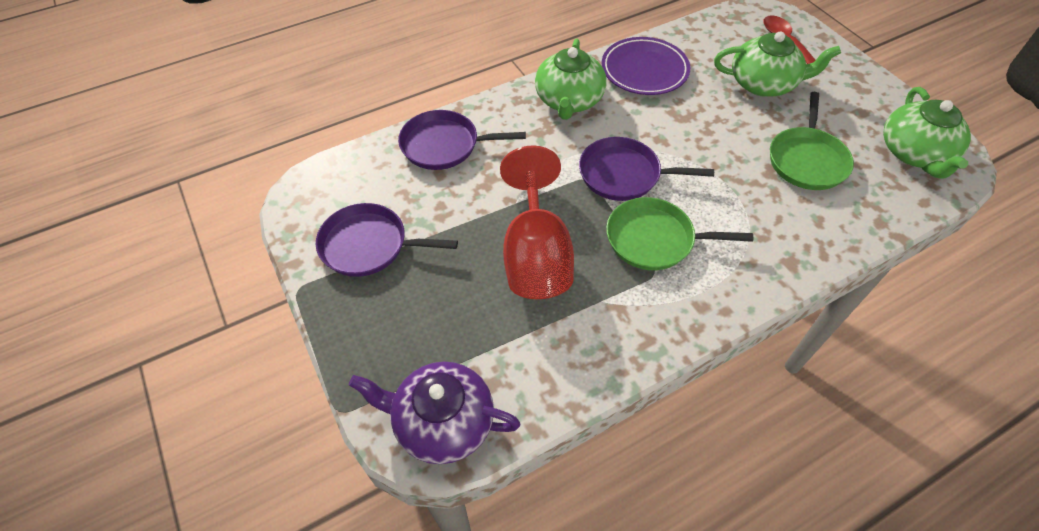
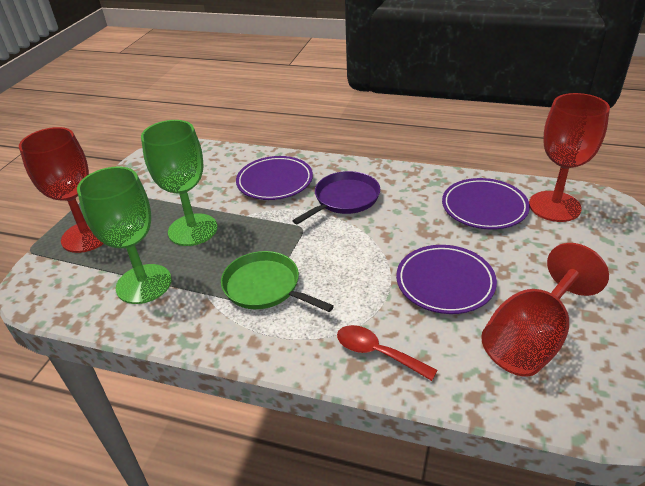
green goblet: 0 -> 2
green pan: 2 -> 1
green teapot: 3 -> 0
purple pan: 3 -> 1
purple plate: 1 -> 3
purple teapot: 1 -> 0
red goblet: 1 -> 3

